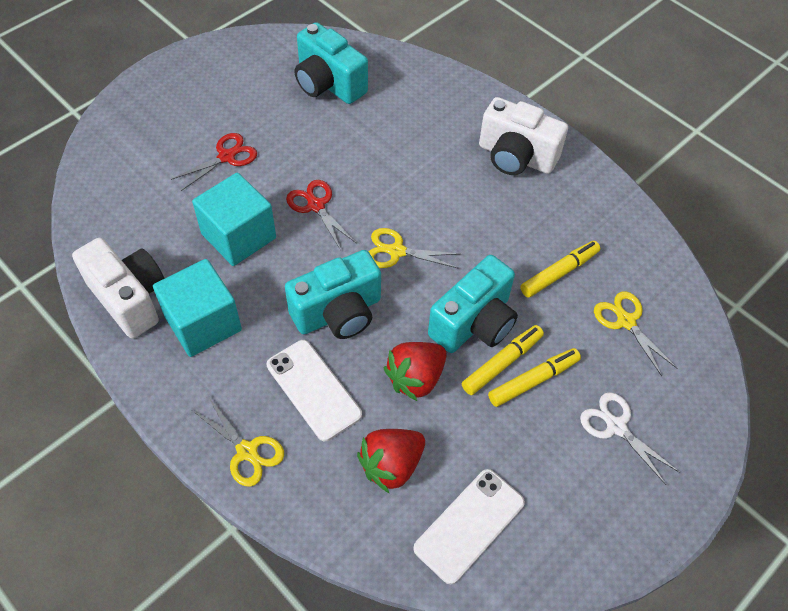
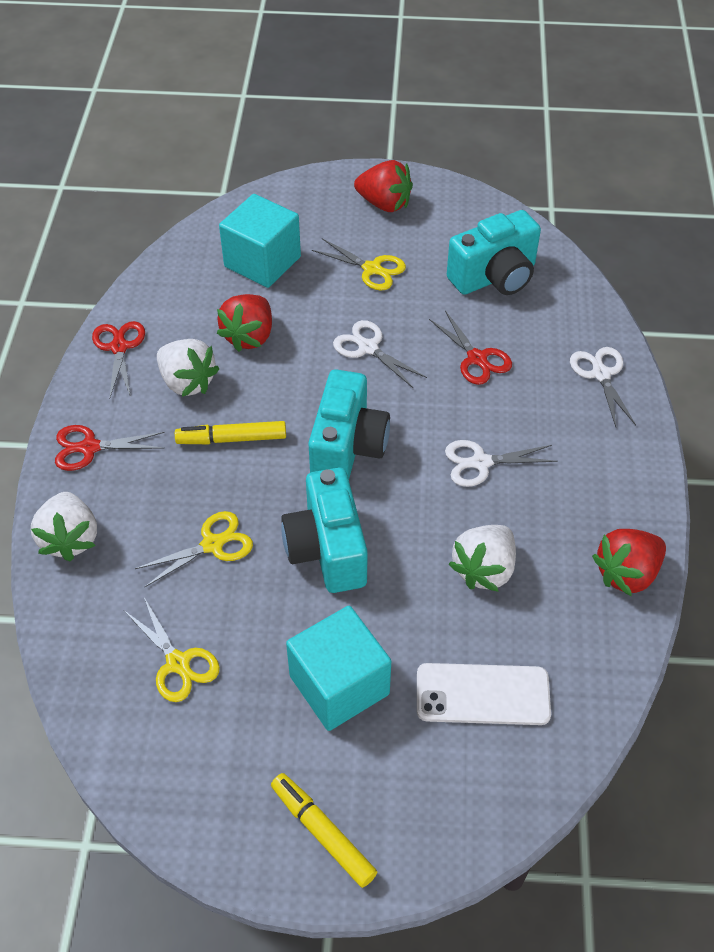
red scissors: 2 -> 3
red strawberry: 2 -> 3
white camera: 2 -> 0
white phone: 2 -> 1
white scissors: 1 -> 3
white strawberry: 0 -> 3
yellow marker: 3 -> 2

